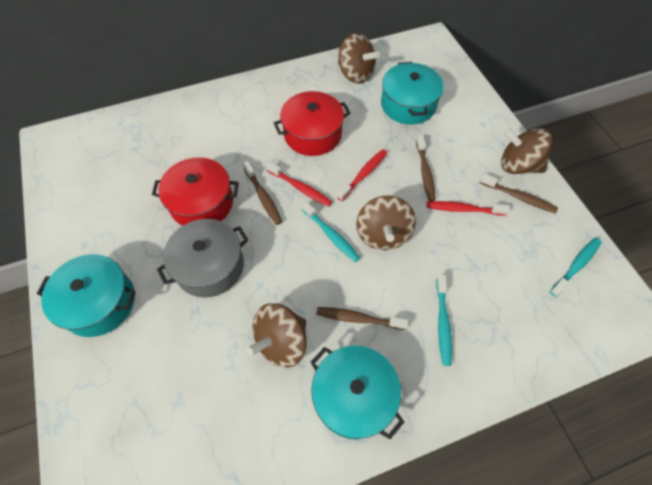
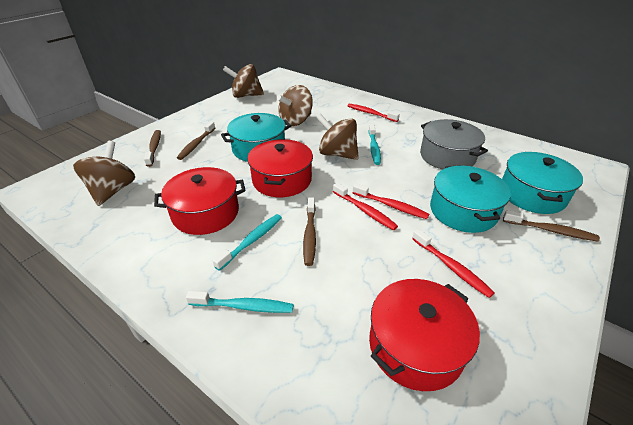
red pot: 2 -> 3
red toothbrush: 3 -> 4

